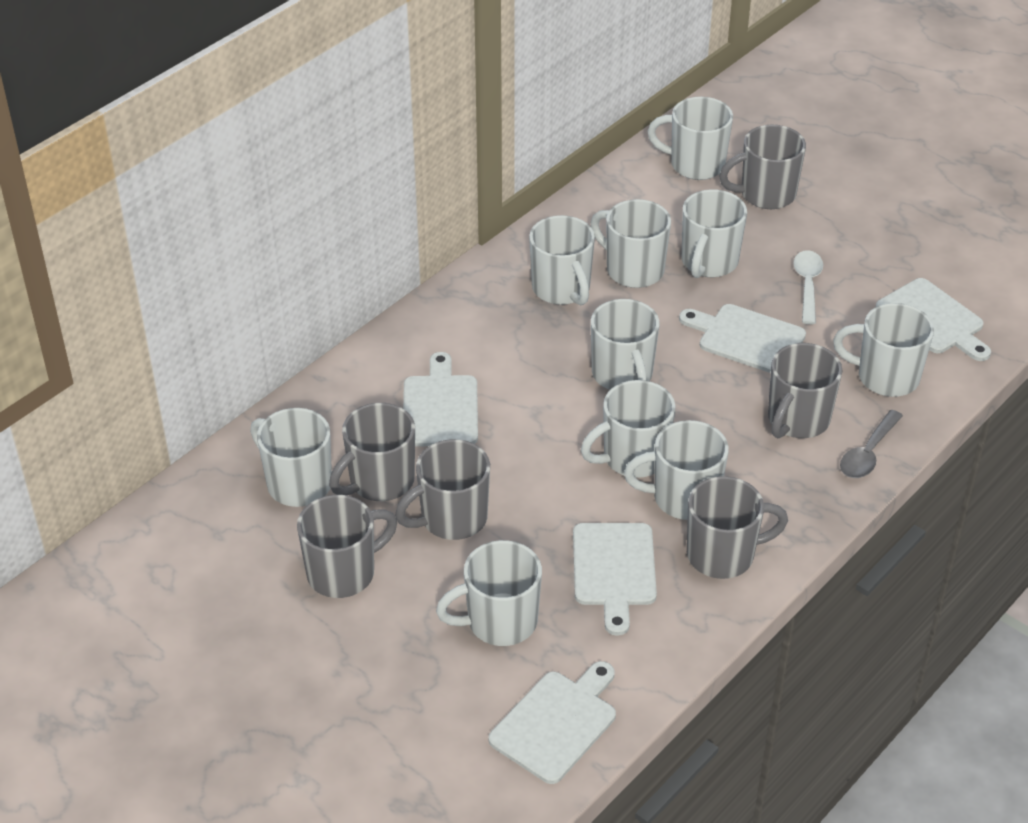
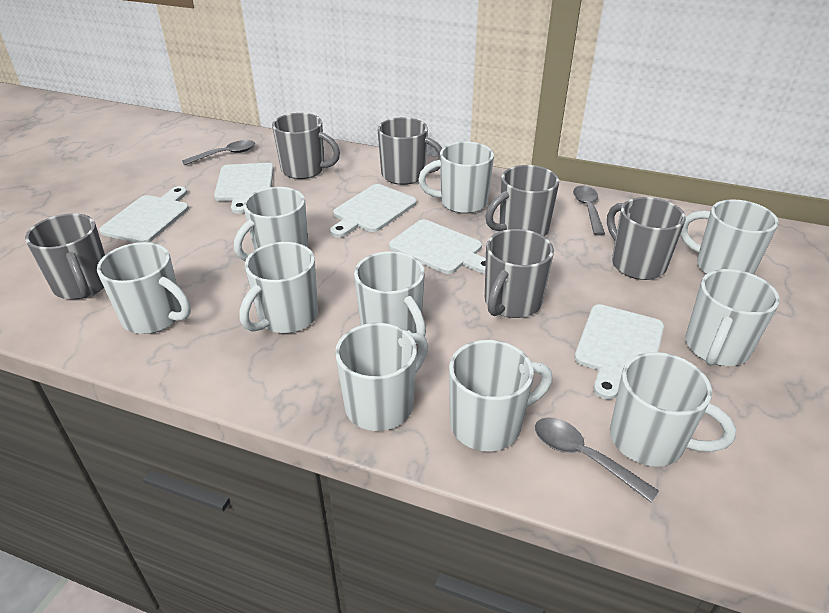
grey spoon: 1 -> 3
white spoon: 1 -> 0

